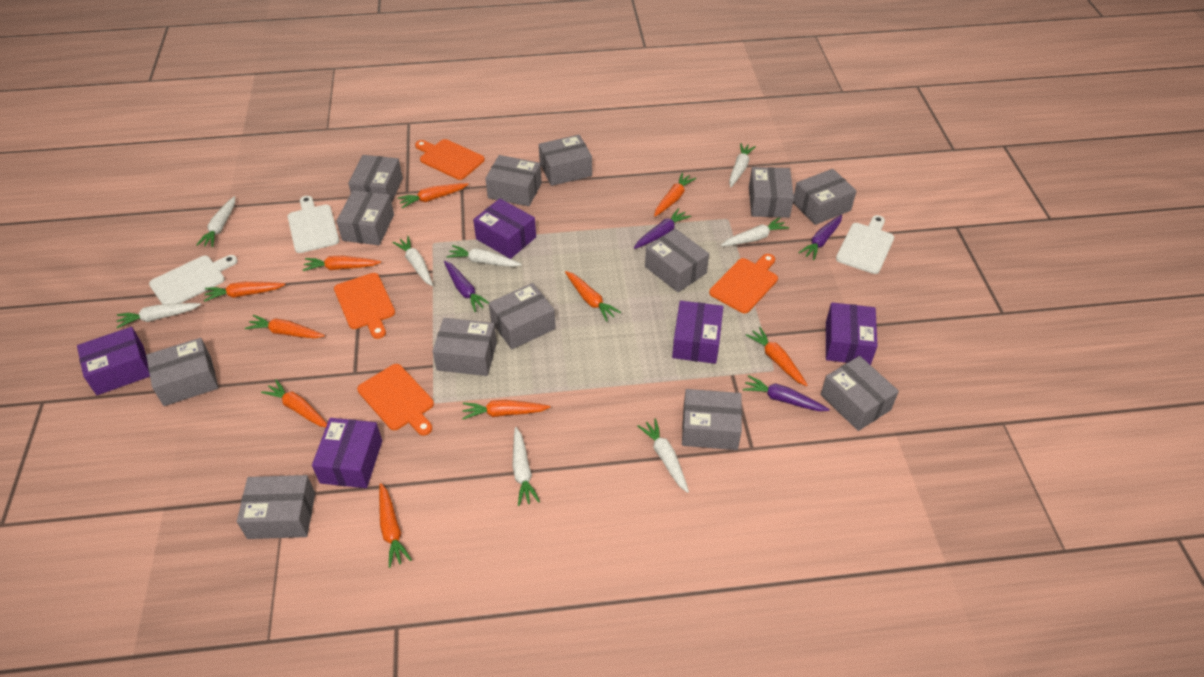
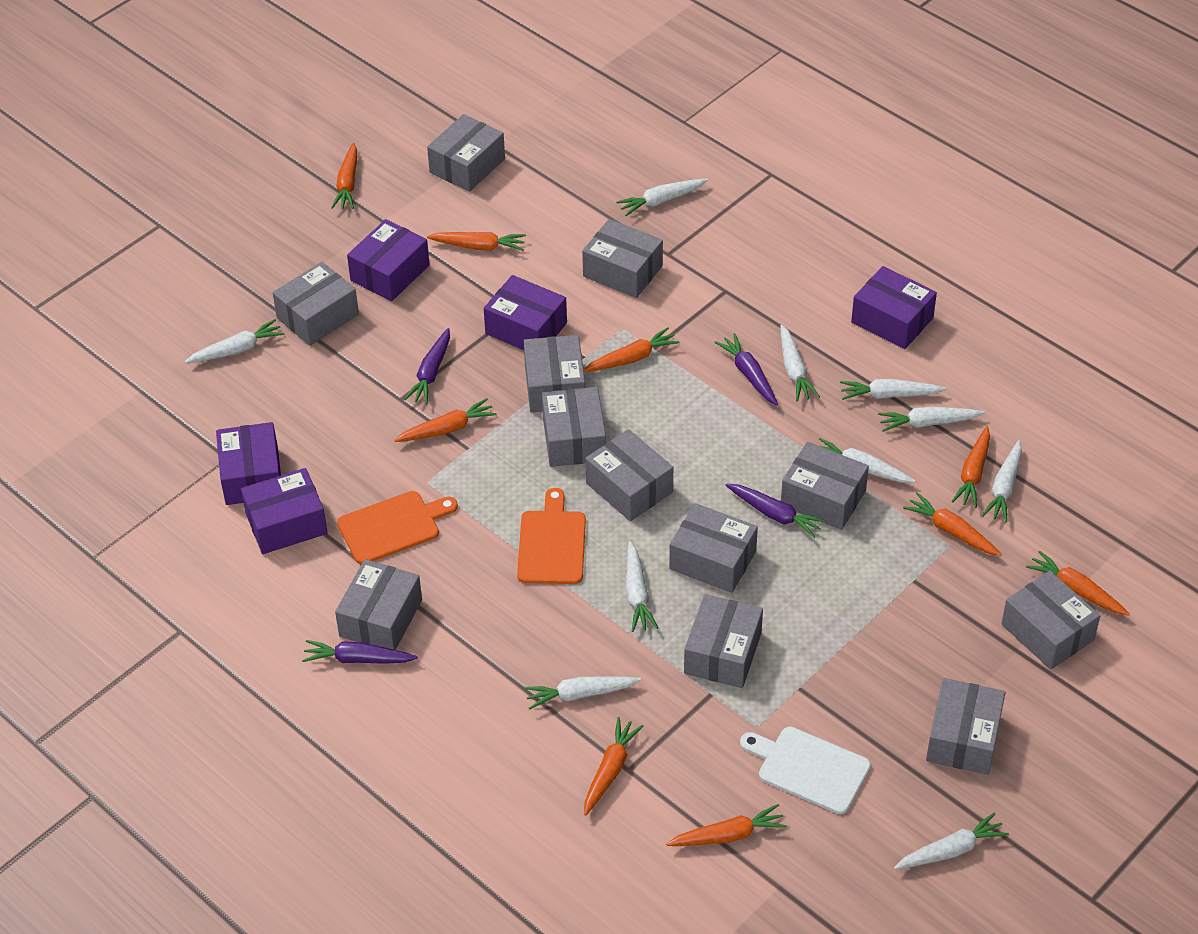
grey box: 13 -> 12
orange carrot: 10 -> 9
orange cutting board: 4 -> 2
white carrot: 8 -> 10
white cutting board: 3 -> 1

